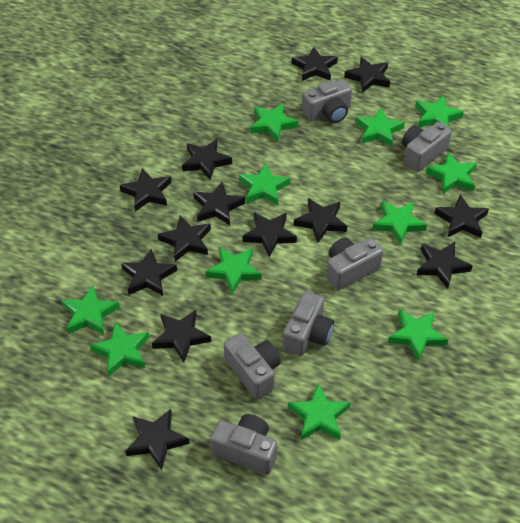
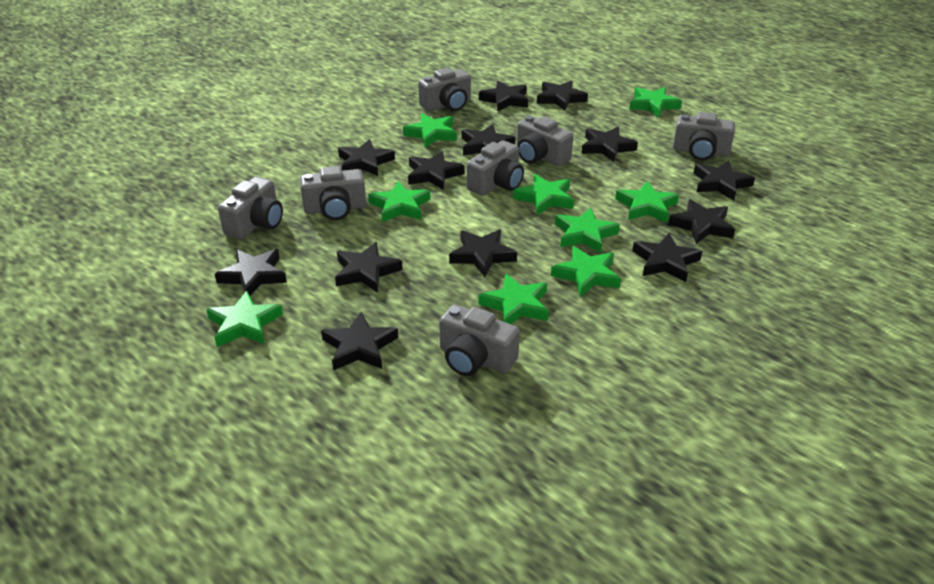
green star: 11 -> 9
grey camera: 6 -> 7

